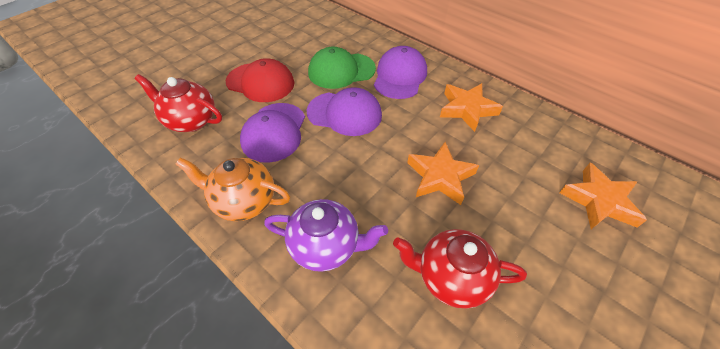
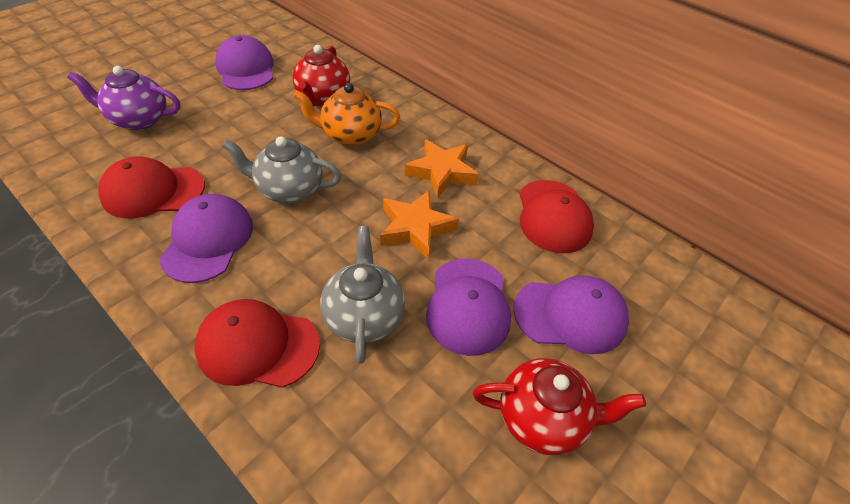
green cap: 1 -> 0
grey teapot: 0 -> 2
orange star: 3 -> 2
purple cap: 3 -> 4
red cap: 1 -> 3

